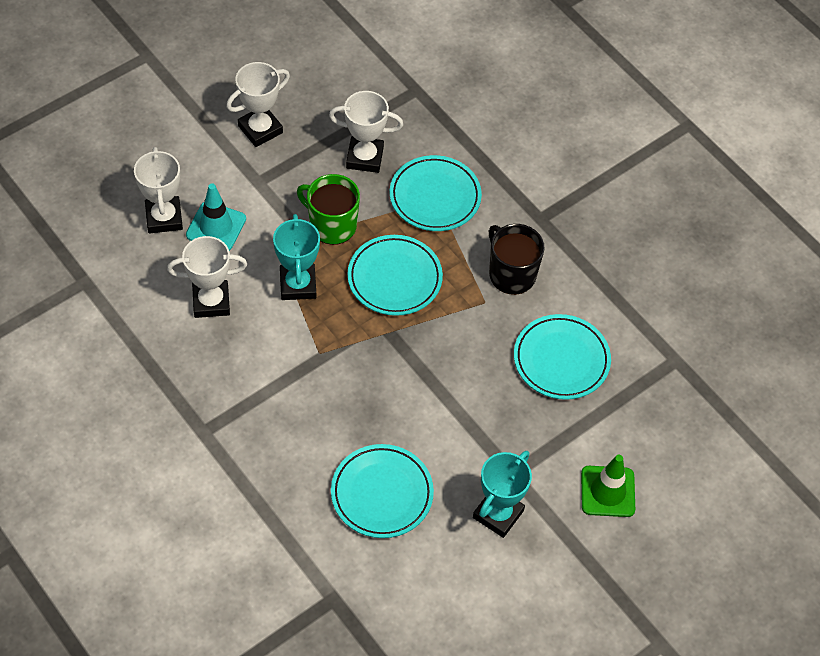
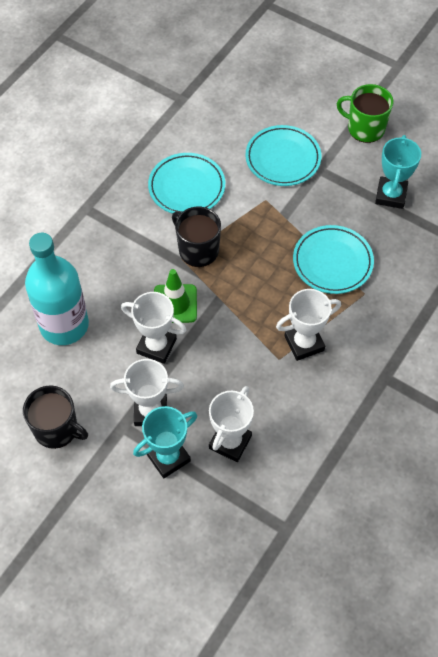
black mug: 1 -> 2
turquoise bottle: 0 -> 1
turquoise plate: 4 -> 3
turquoise traffic cone: 1 -> 0

